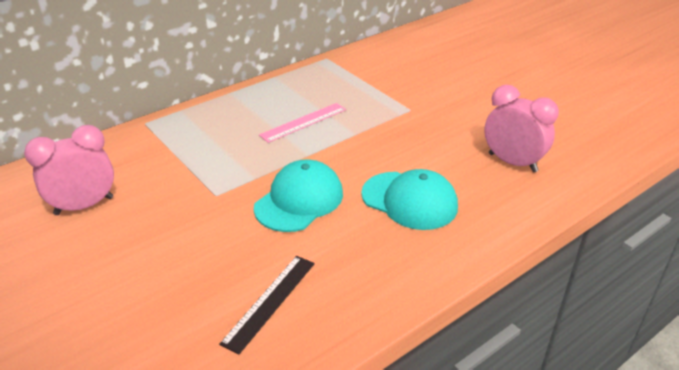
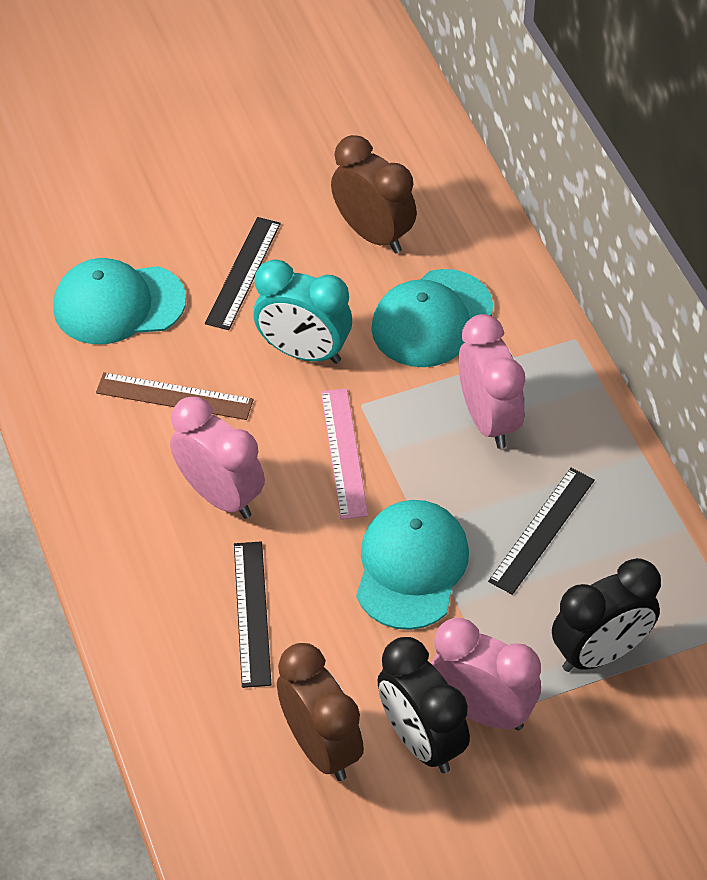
black clock: 0 -> 2
black ruler: 1 -> 3
brown clock: 0 -> 2
brown ruler: 0 -> 1
pink clock: 2 -> 3
turquoise cap: 2 -> 3
turquoise clock: 0 -> 1

